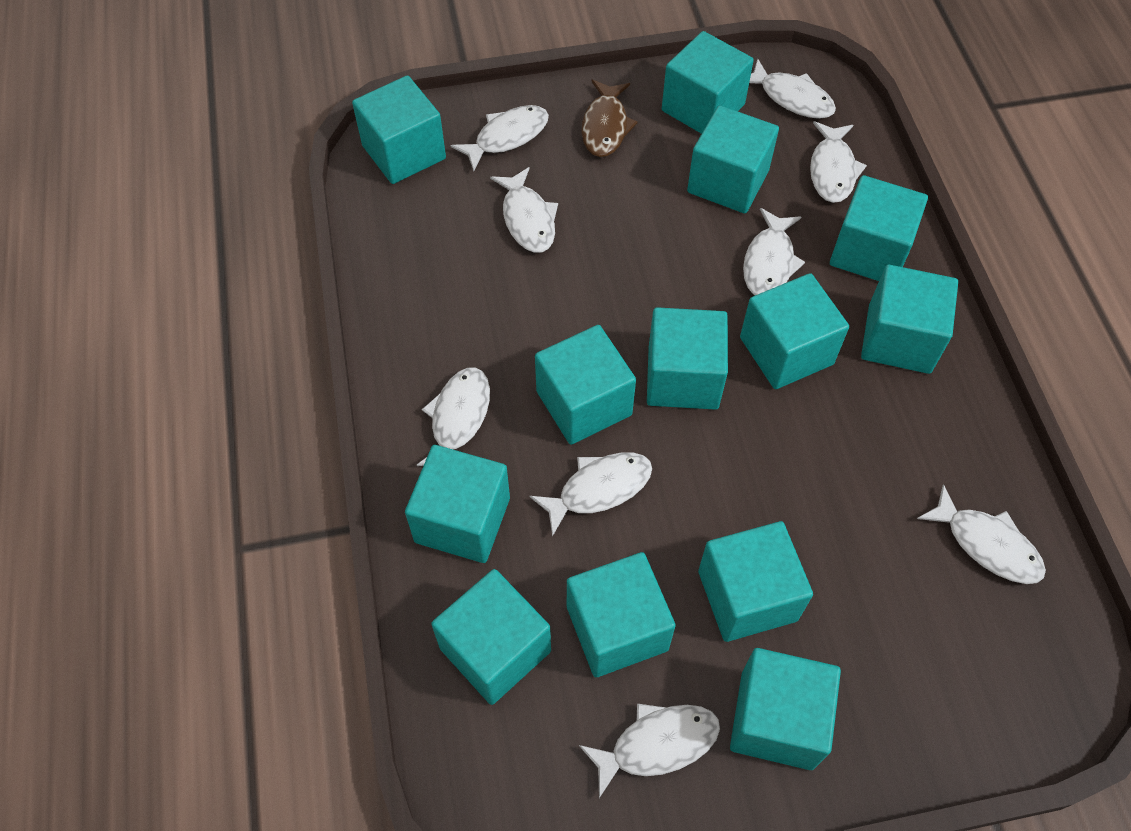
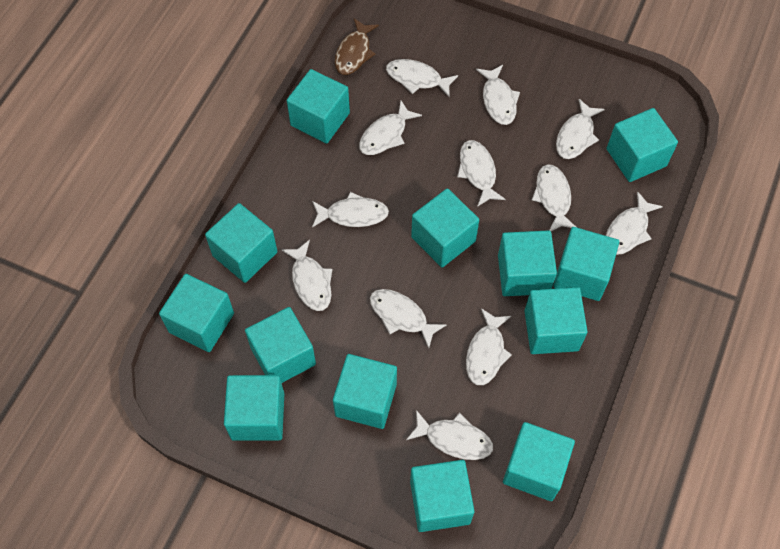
white fish: 9 -> 12

